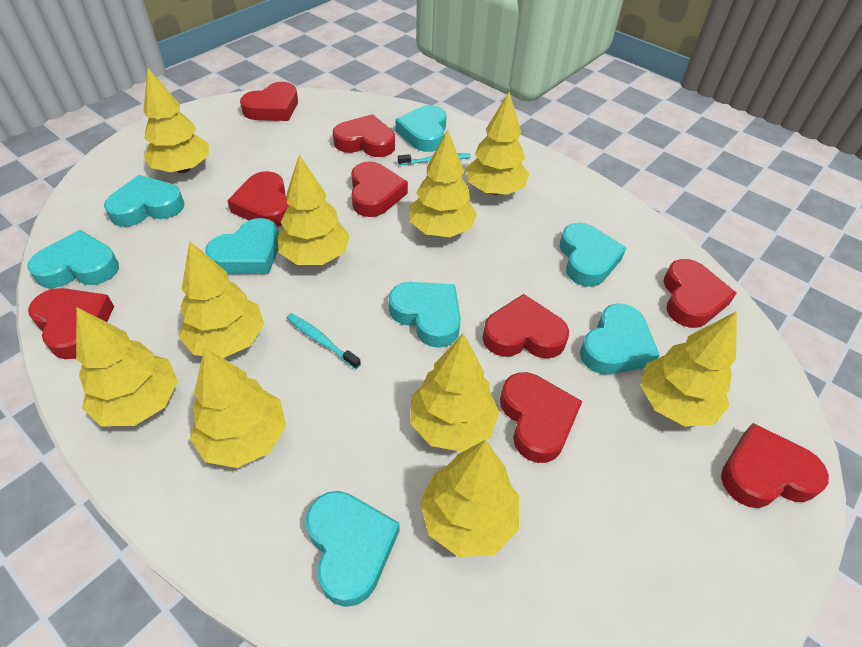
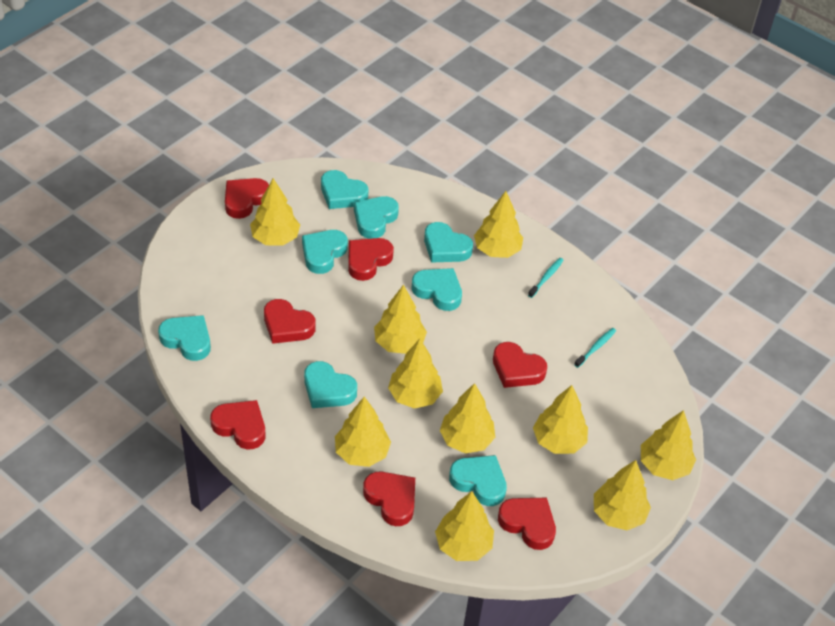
red heart: 9 -> 7

